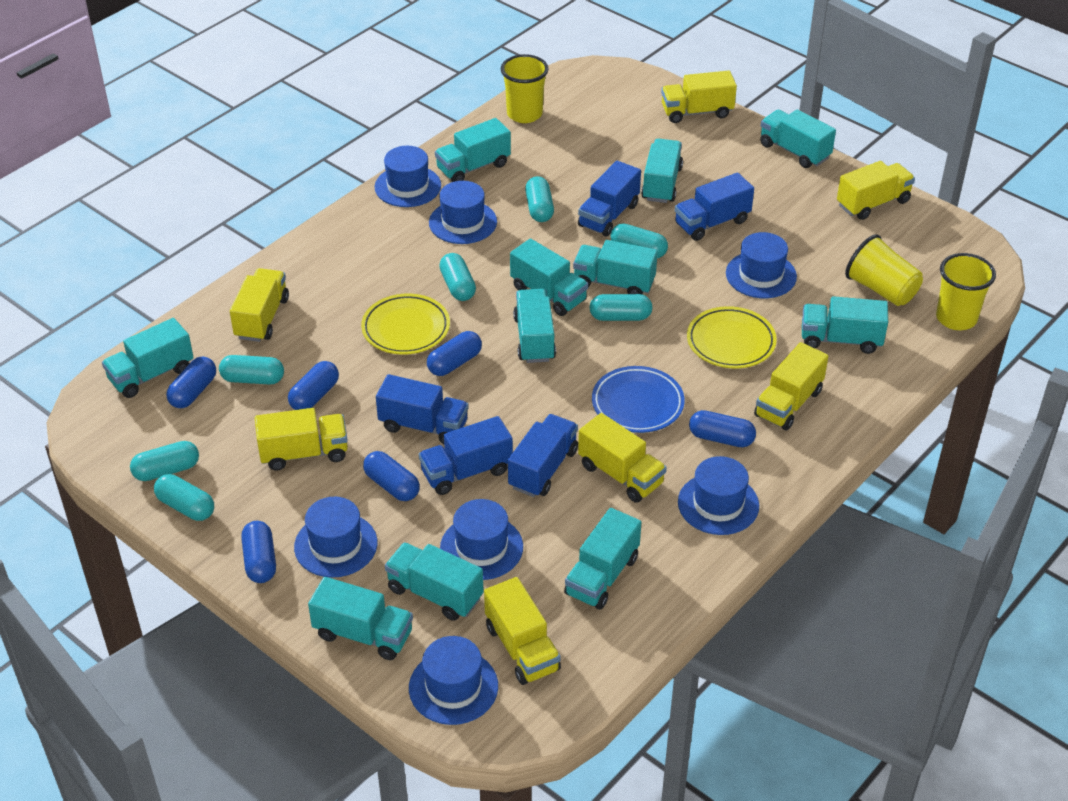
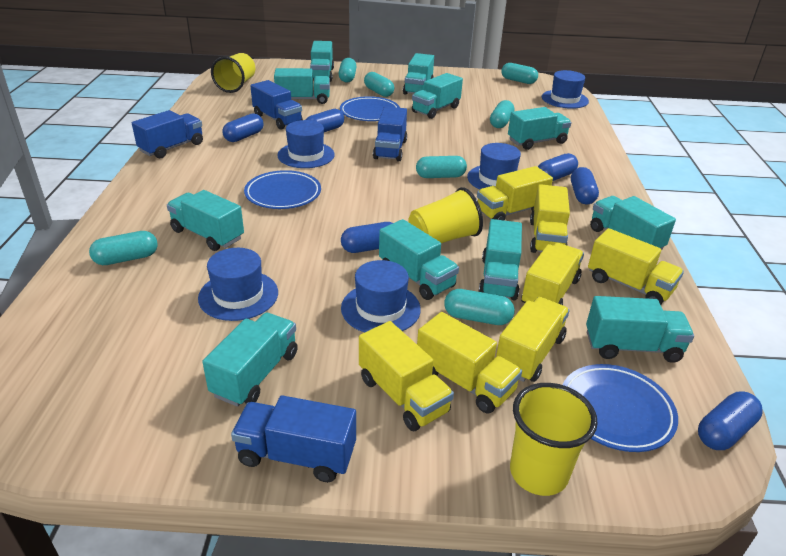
blue hat: 7 -> 5
blue plate: 1 -> 3
blue truck: 5 -> 4
yellow plate: 2 -> 0

